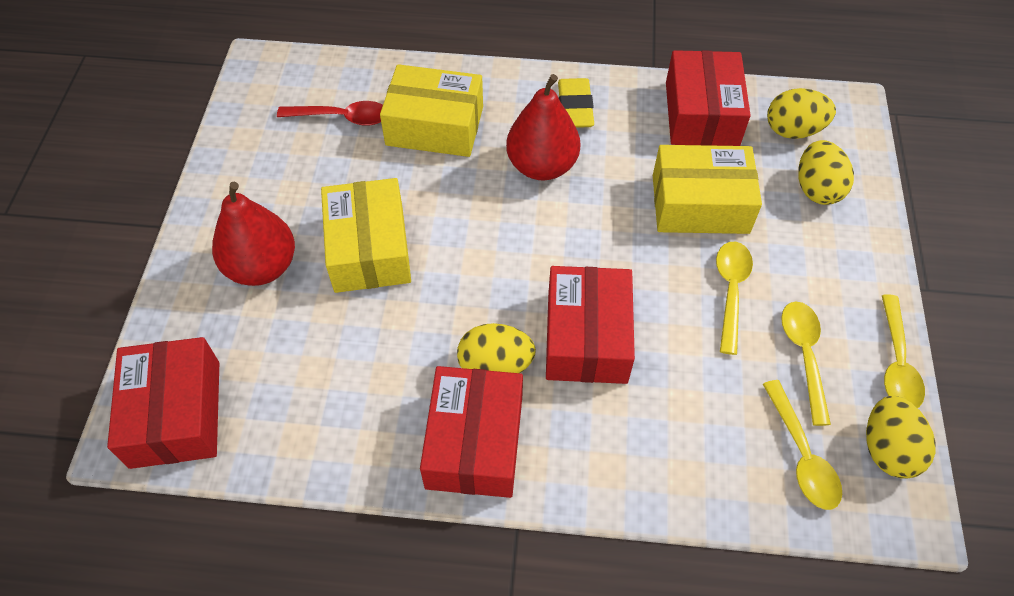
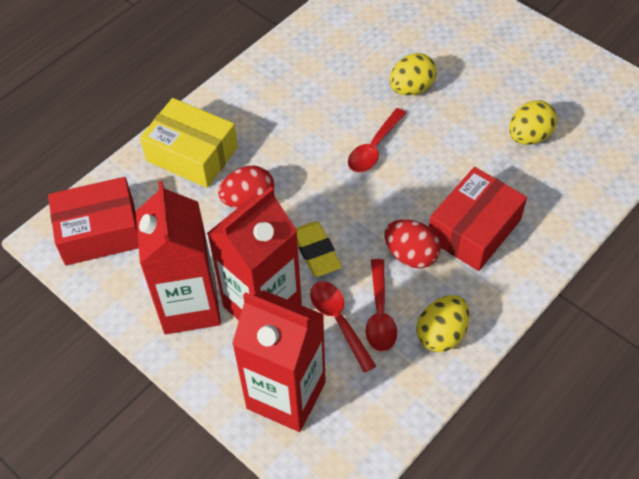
red box: 4 -> 2
red carton: 0 -> 3
red egg: 0 -> 2
red pear: 2 -> 0
red spoon: 1 -> 3
yellow box: 3 -> 1
yellow egg: 4 -> 3
yellow spoon: 4 -> 0

